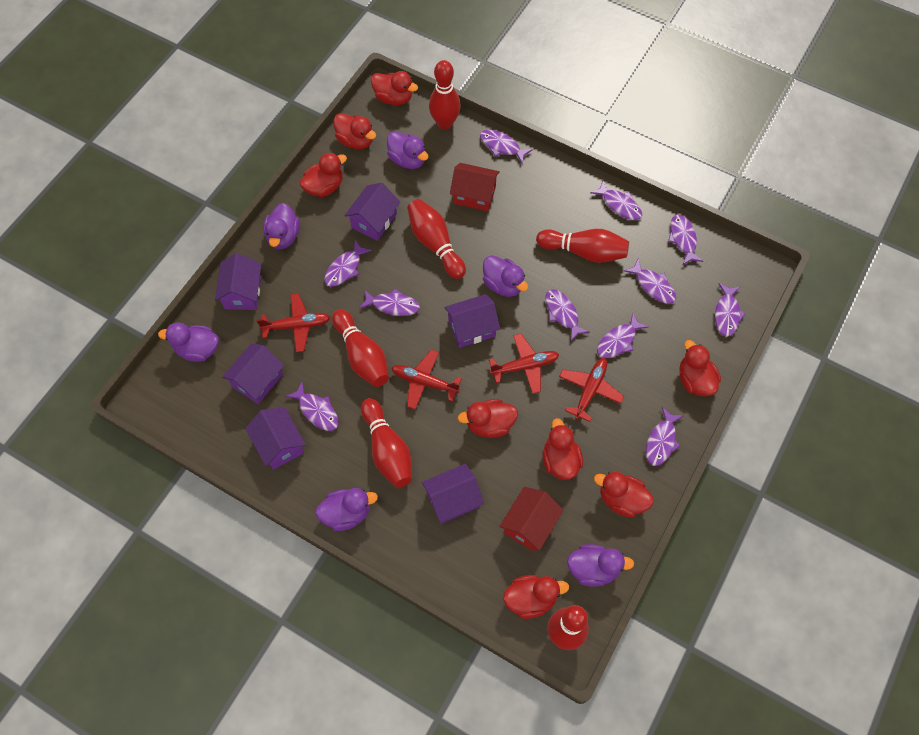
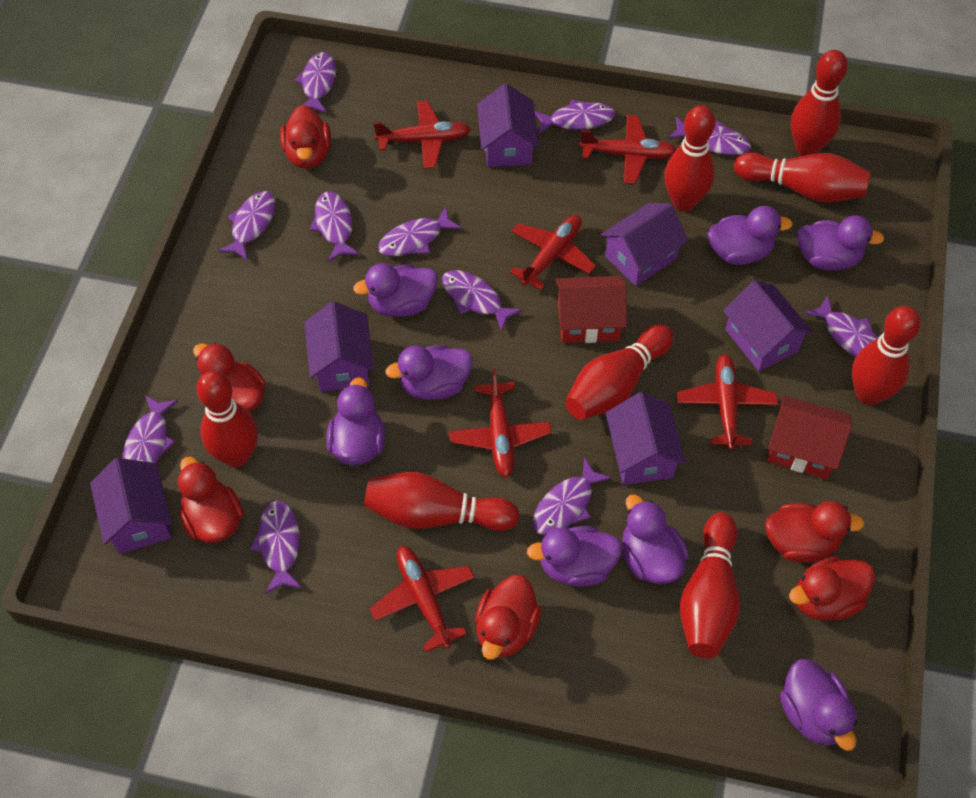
purple duck: 6 -> 8
red bowling pin: 6 -> 8
red duck: 8 -> 6
red plane: 4 -> 6

